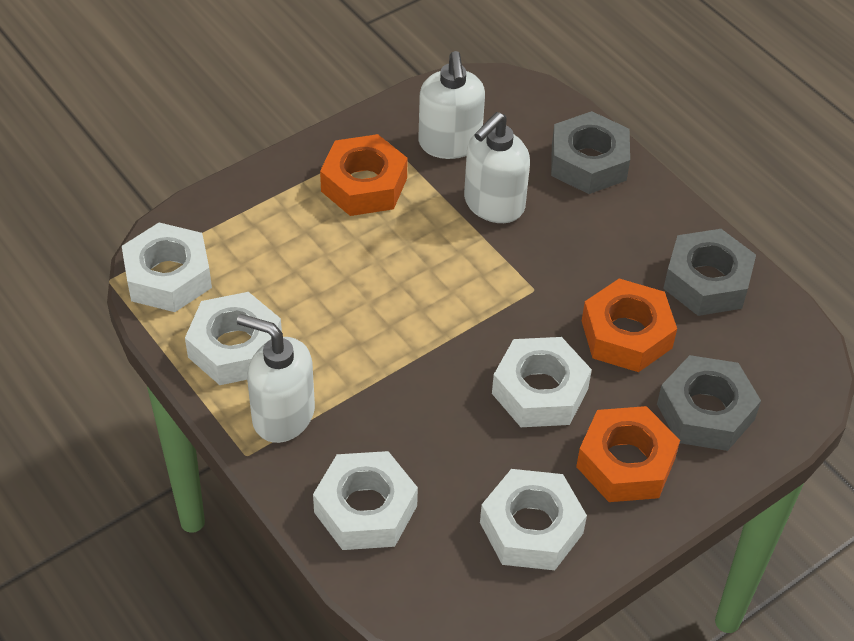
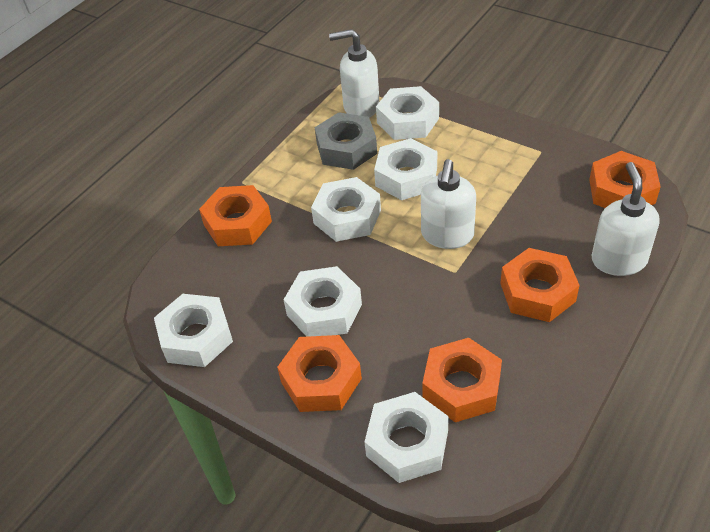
grey nut: 3 -> 1
orange nut: 3 -> 5
white nut: 5 -> 6

